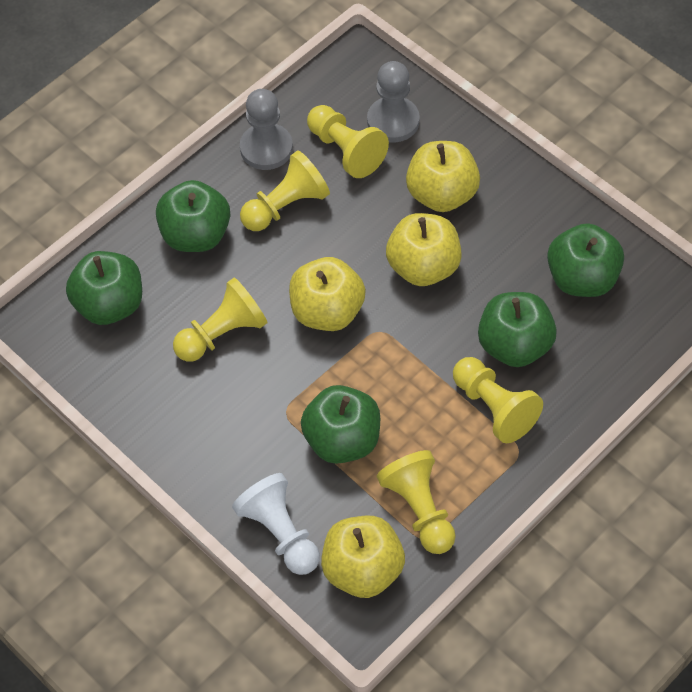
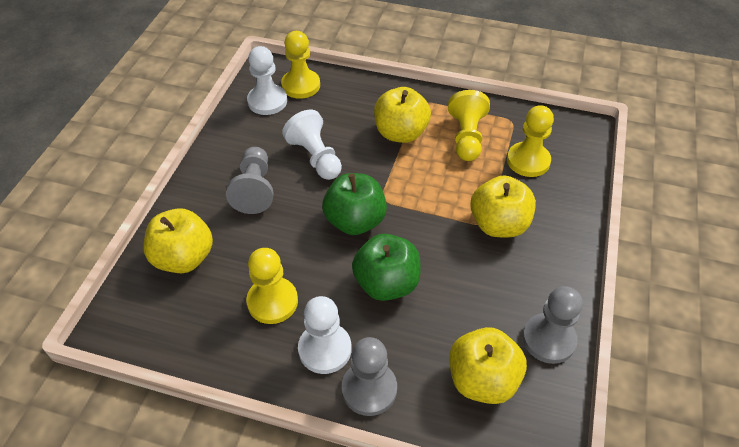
green apple: 5 -> 2
grey pawn: 2 -> 3
white pawn: 1 -> 3
yellow pawn: 5 -> 4

